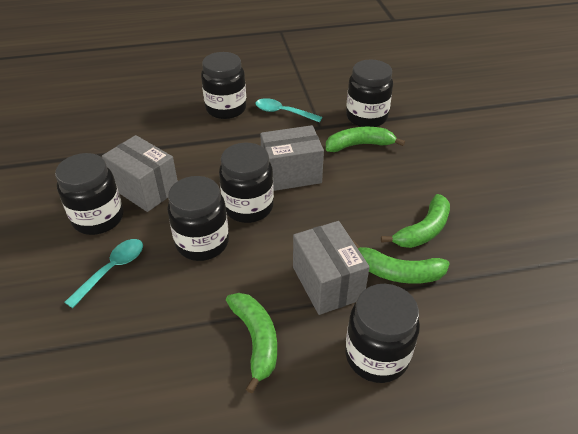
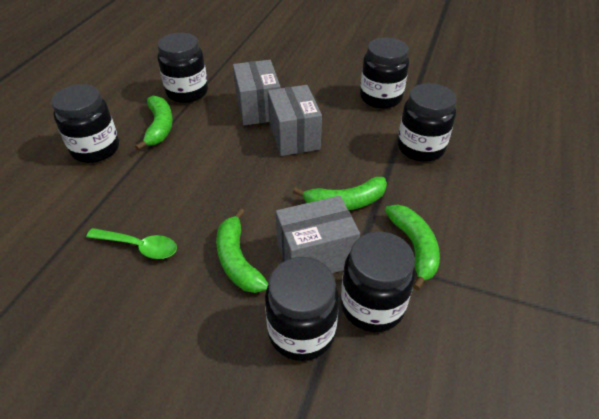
green spoon: 0 -> 1
turquoise spoon: 2 -> 0

